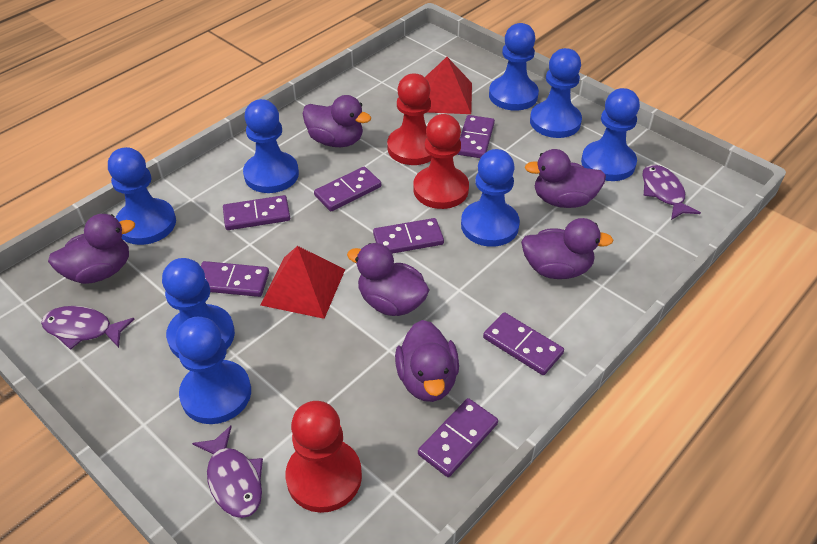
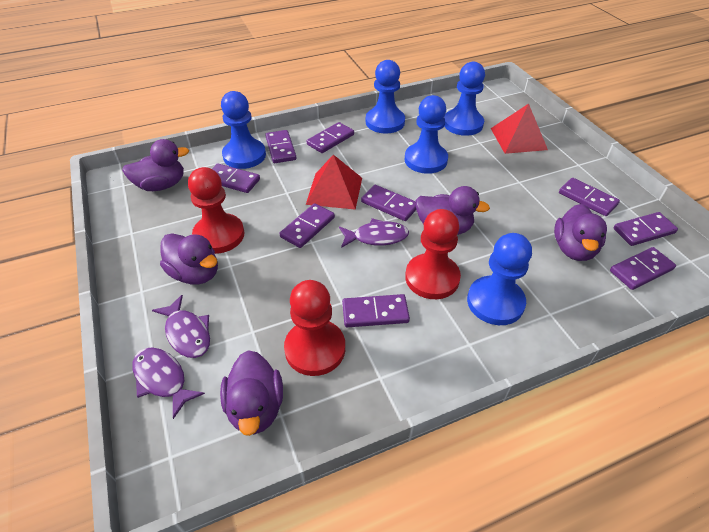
blue pawn: 8 -> 5
purple domino: 7 -> 9
purple duck: 6 -> 5

